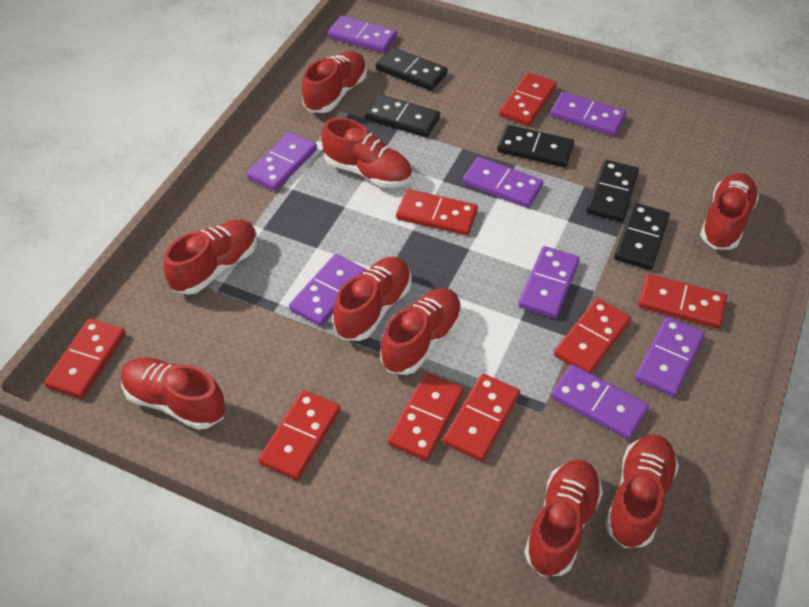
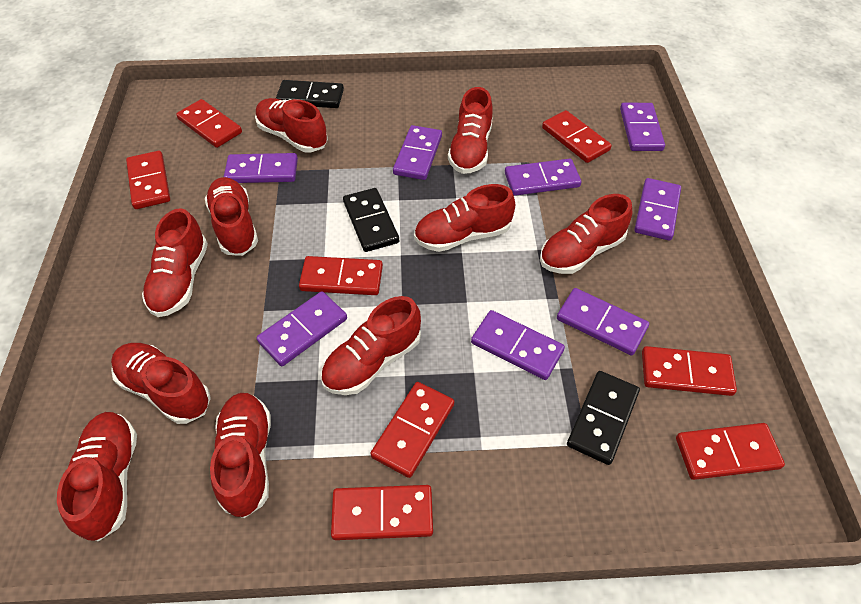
black domino: 5 -> 3
red shoe: 9 -> 10

